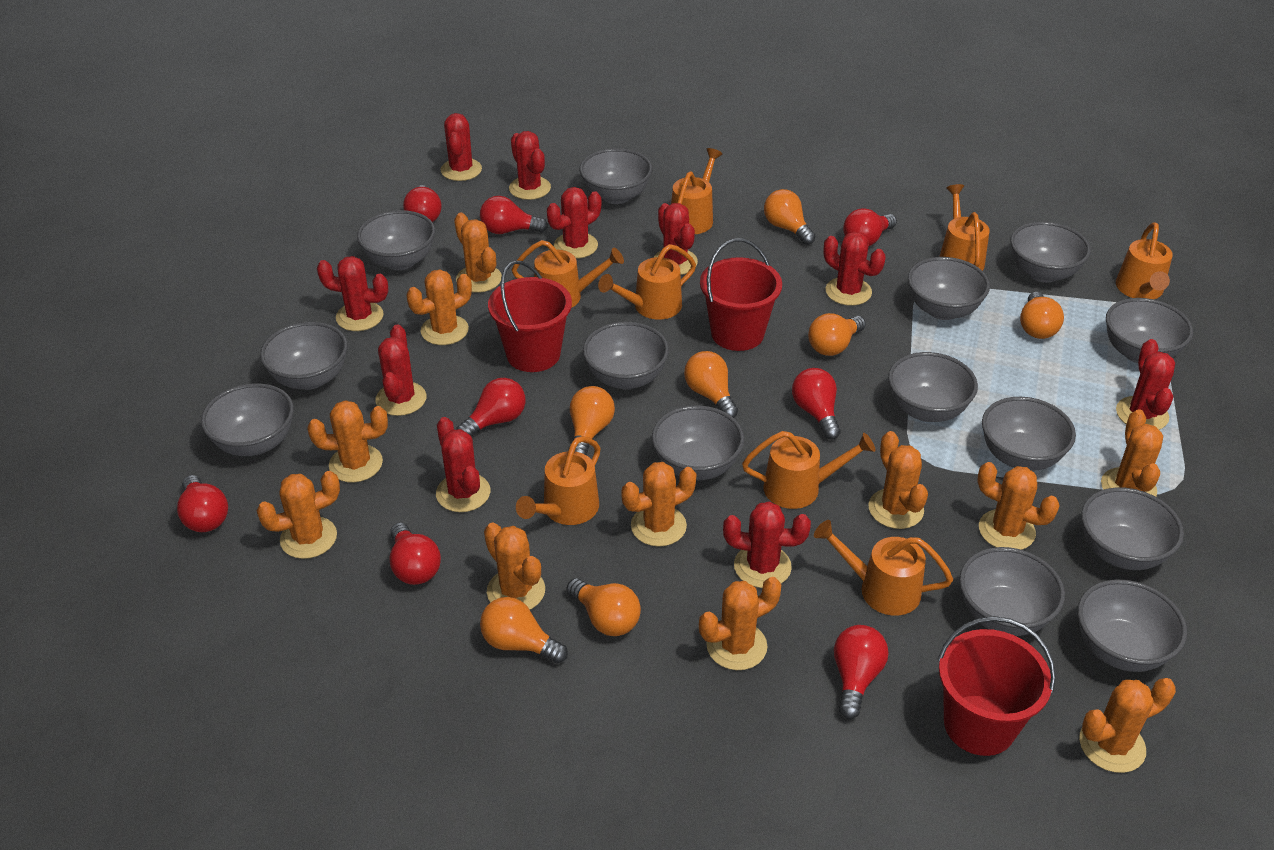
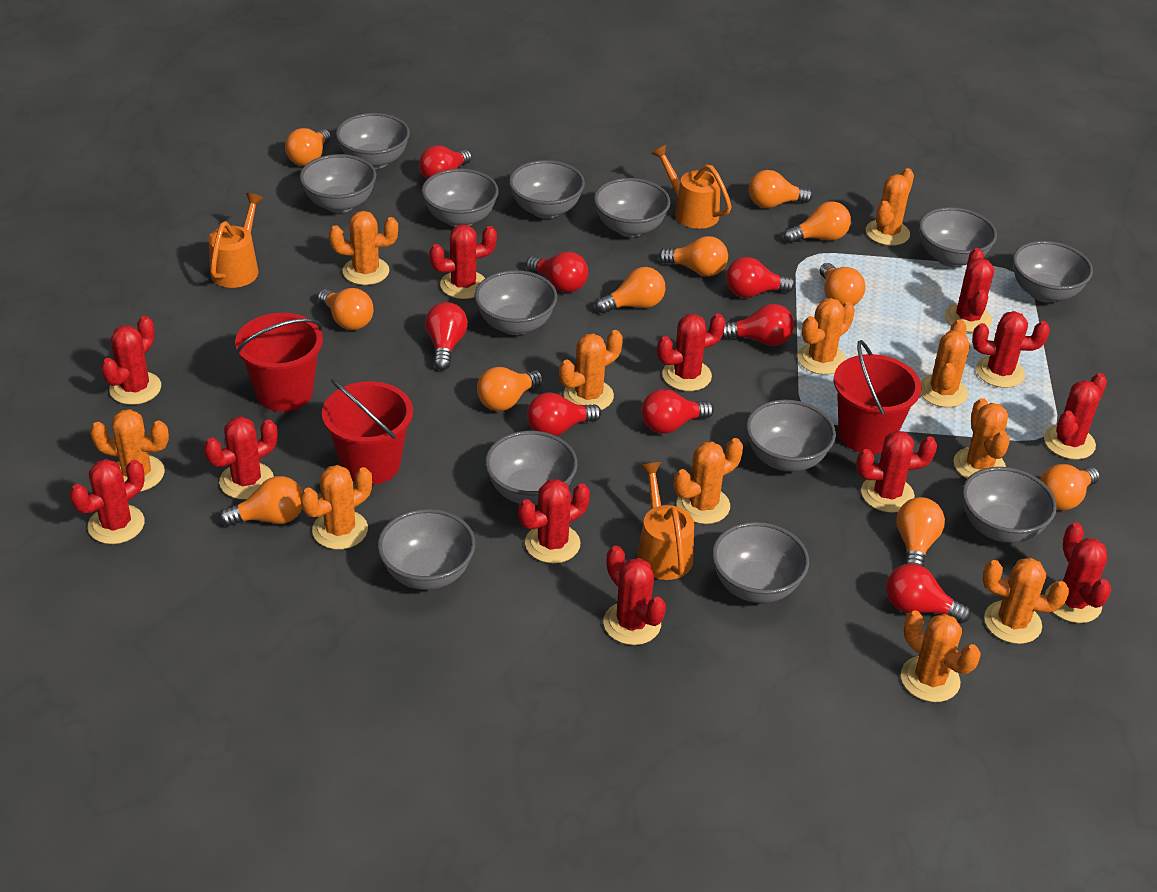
grey bowl: 14 -> 13
orange light bulb: 7 -> 11
orange watering can: 8 -> 3
red cactus: 10 -> 12

